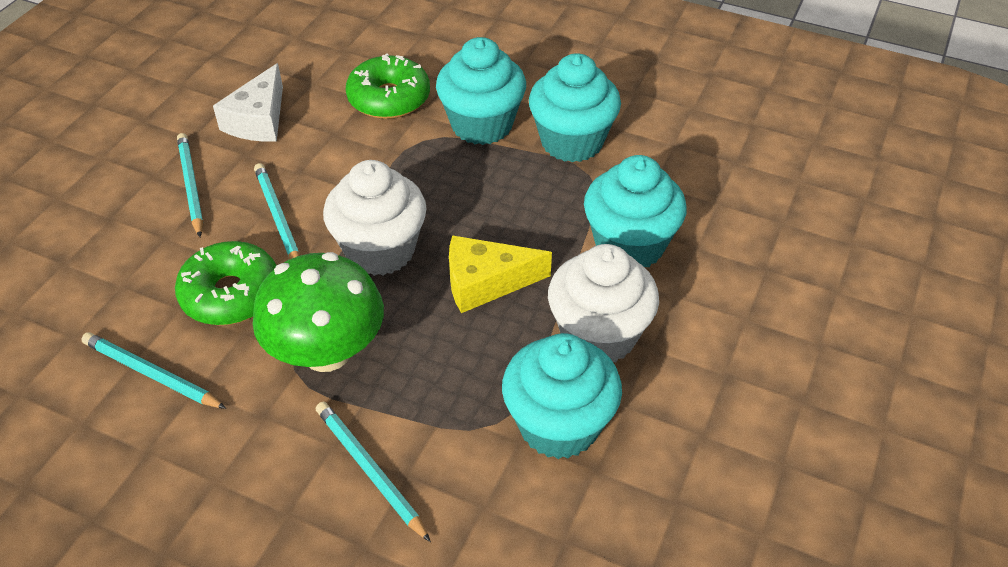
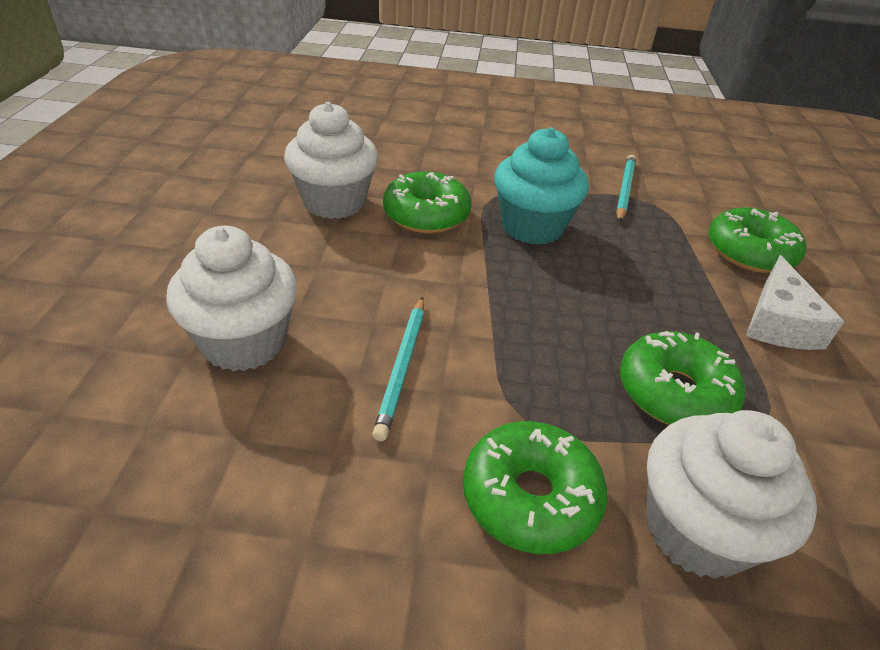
green donut: 2 -> 4
green mushroom: 1 -> 0
turquoise cupcake: 4 -> 1
turquoise pencil: 4 -> 2
white cupcake: 2 -> 3
yellow cheese: 1 -> 0

